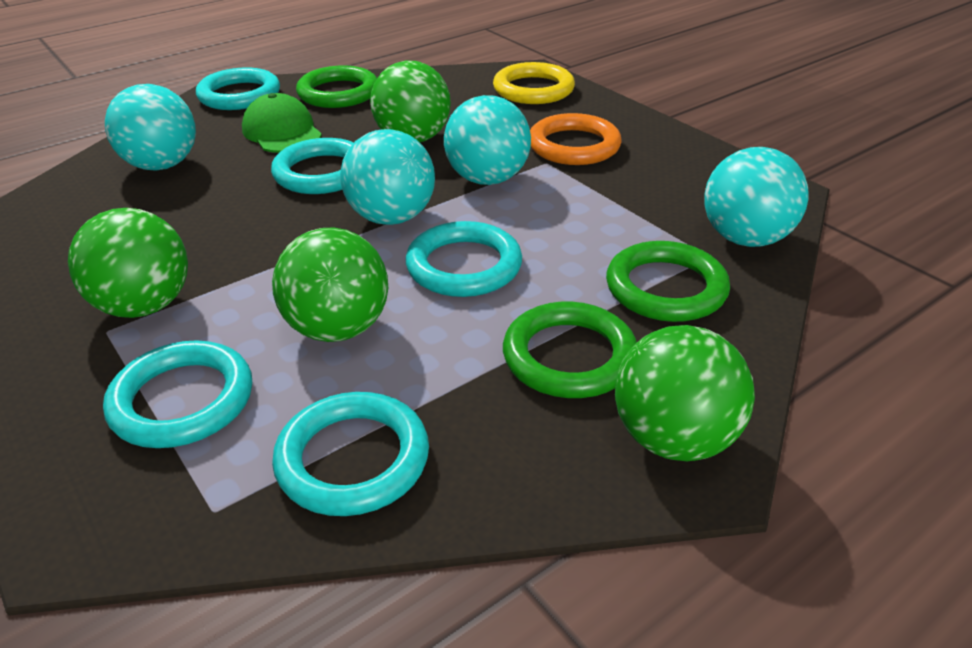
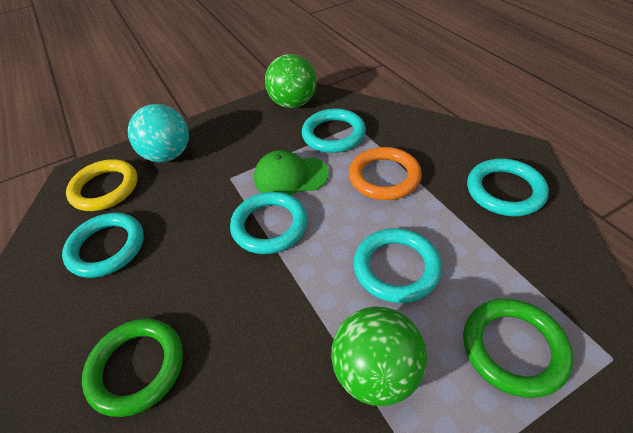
green ball: 4 -> 2
green ring: 3 -> 2
turquoise ball: 4 -> 1

